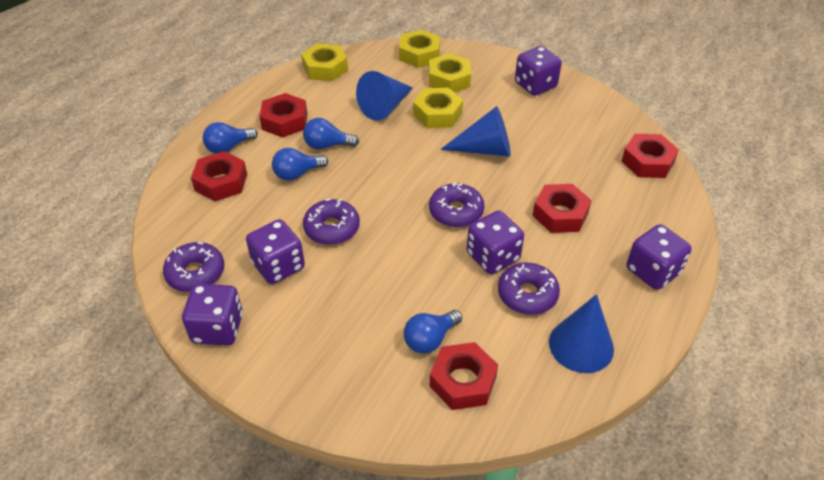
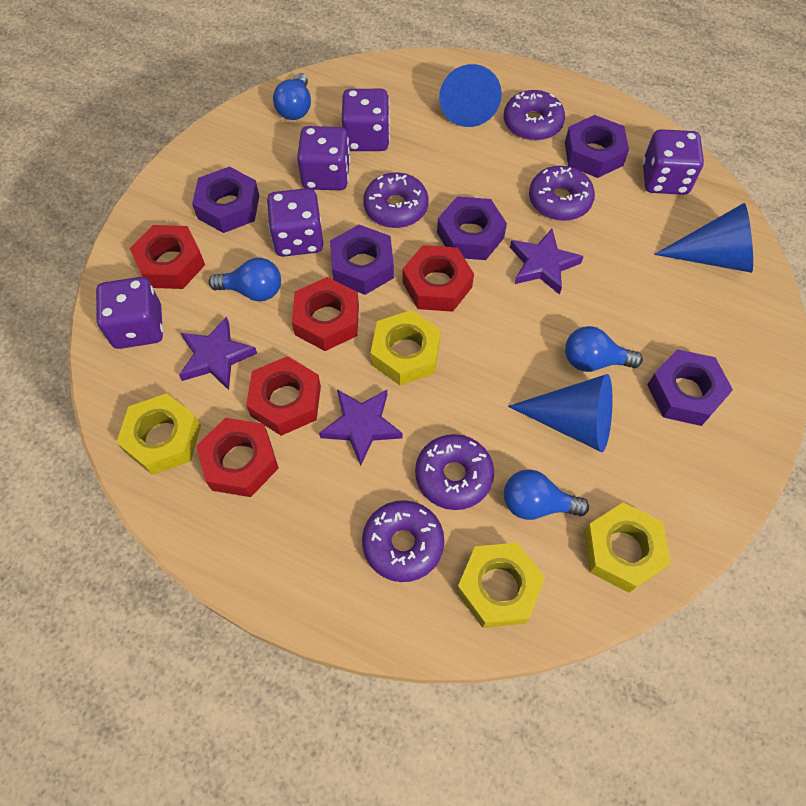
purple donut: 4 -> 5
purple nut: 0 -> 5
purple star: 0 -> 3

